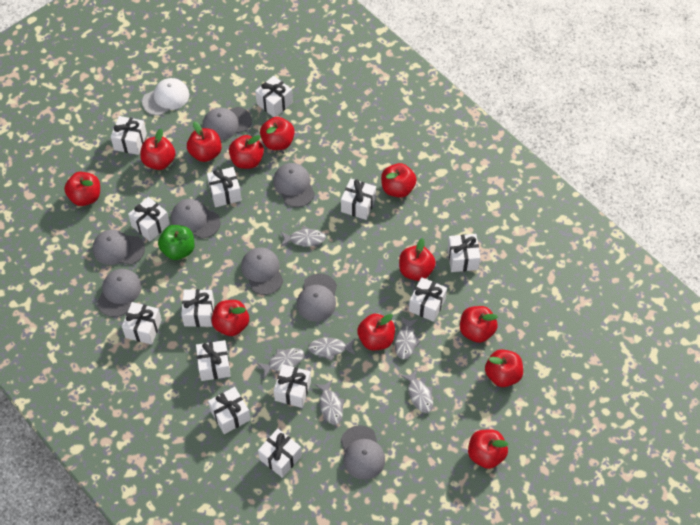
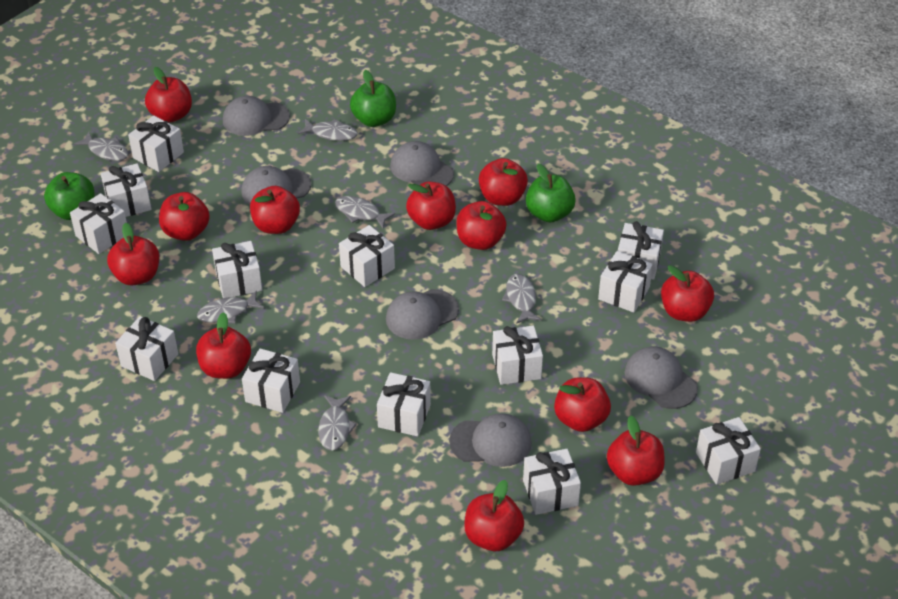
green apple: 1 -> 3
grey cap: 8 -> 6
white cap: 1 -> 0

